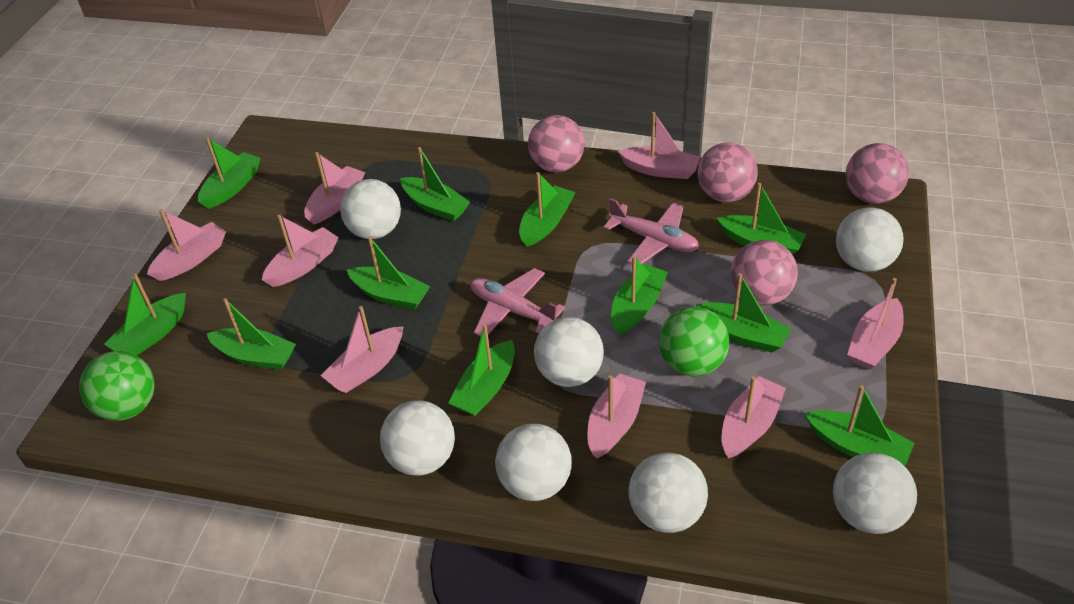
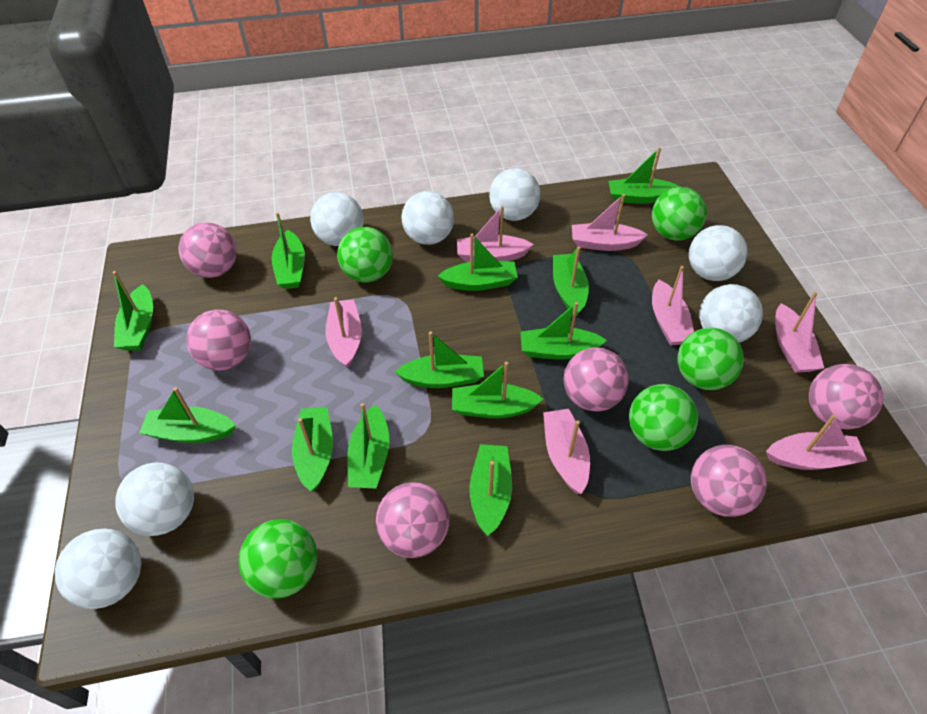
green ball: 2 -> 5
green boat: 11 -> 12
pink ball: 4 -> 6
pink boat: 8 -> 7
pink plane: 2 -> 0

